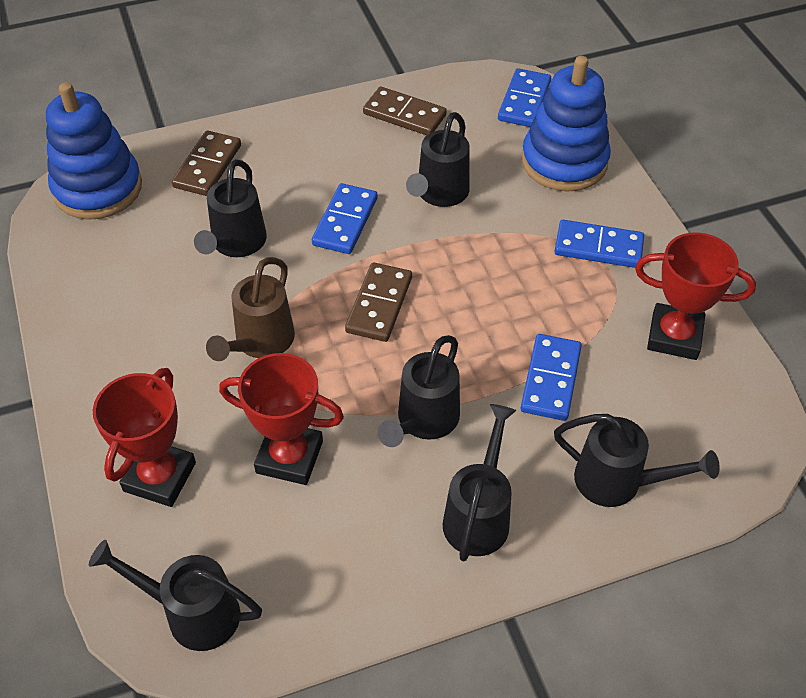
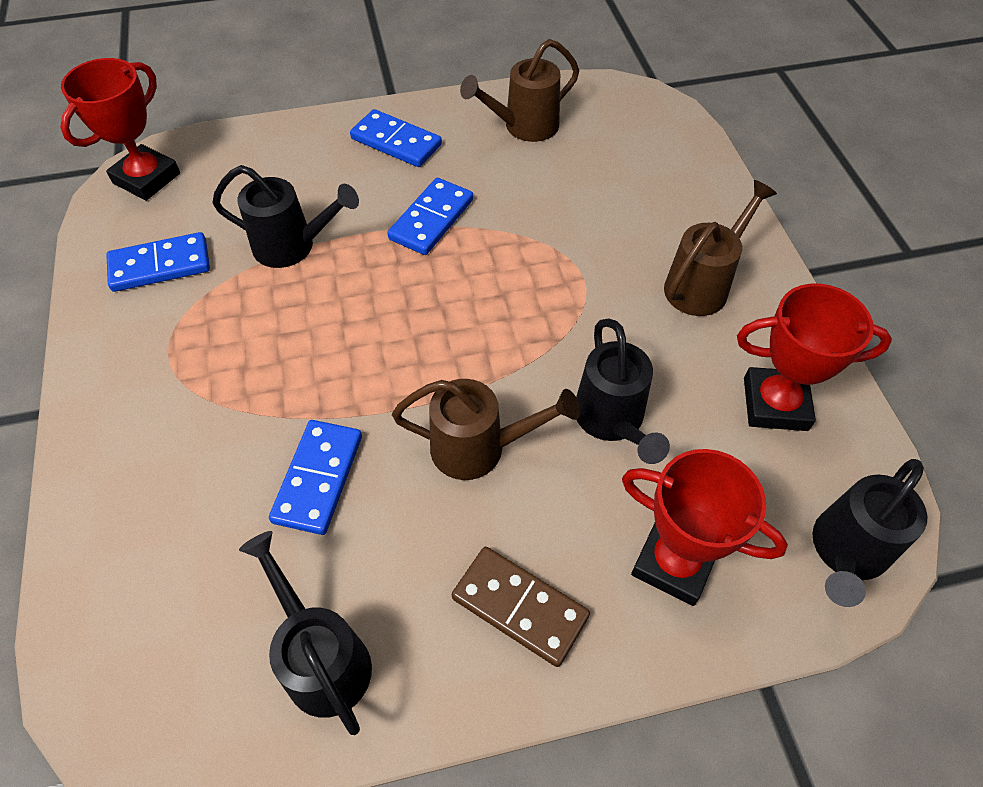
black watering can: 6 -> 4
blue stacking toy: 2 -> 0
brown domino: 3 -> 1
brown watering can: 1 -> 3

